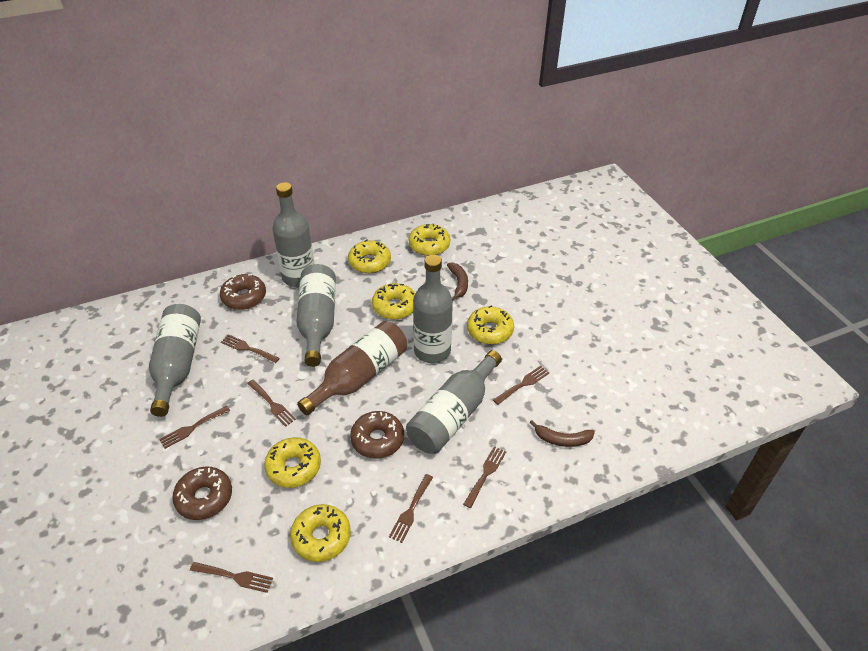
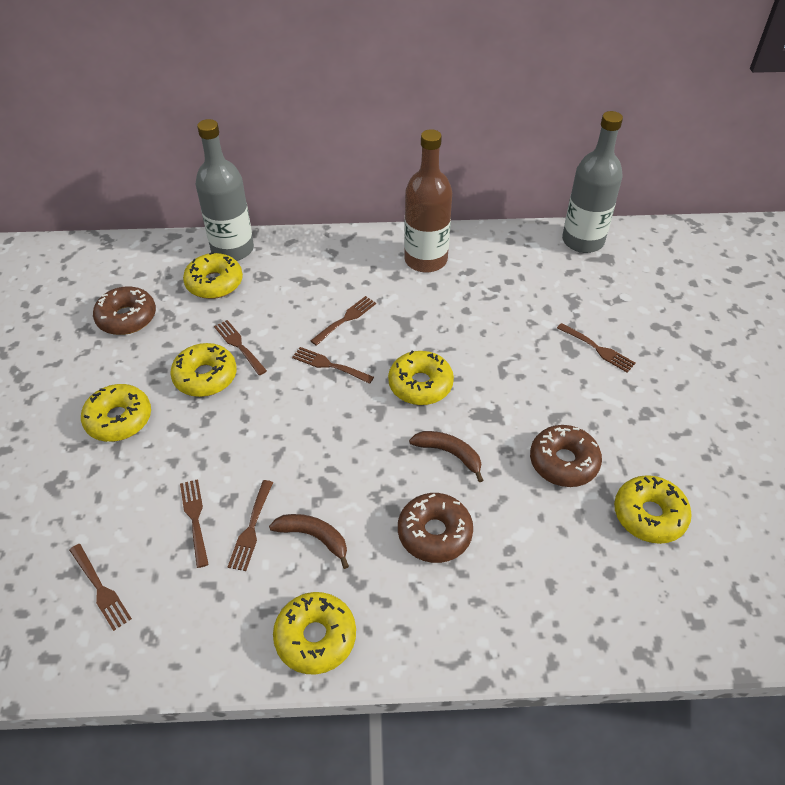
grey bottle: 5 -> 2

